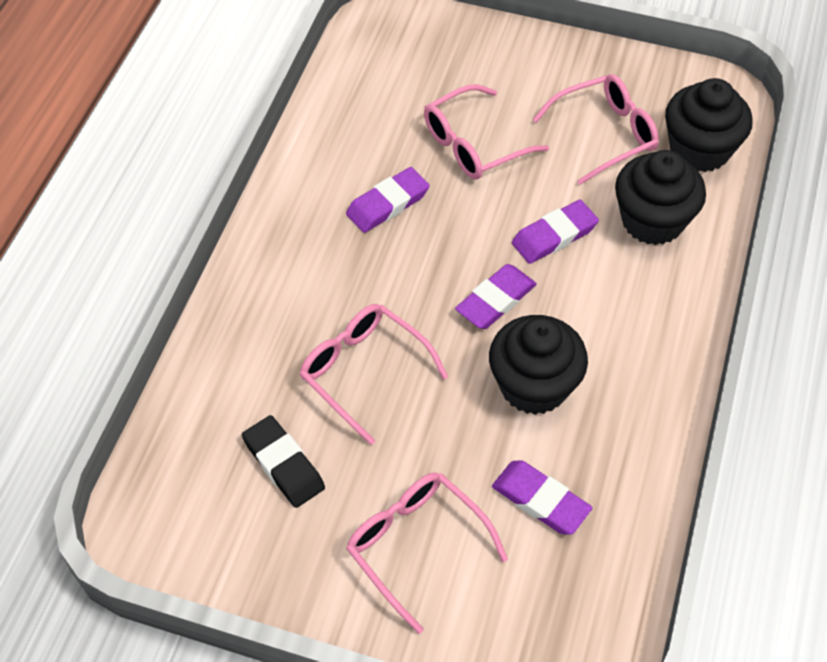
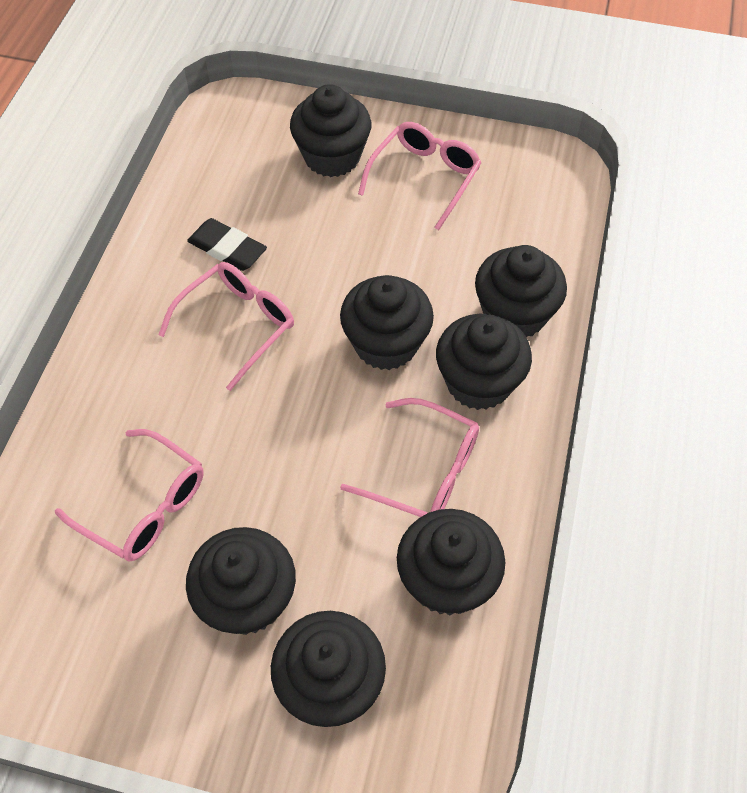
black cupcake: 3 -> 7
purple eraser: 4 -> 0

